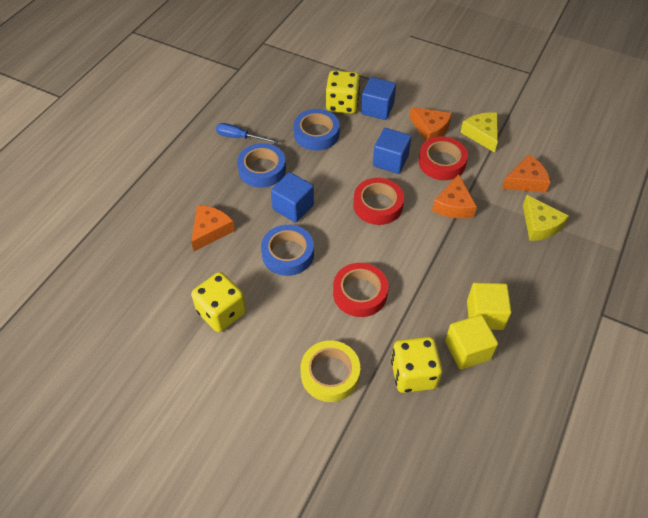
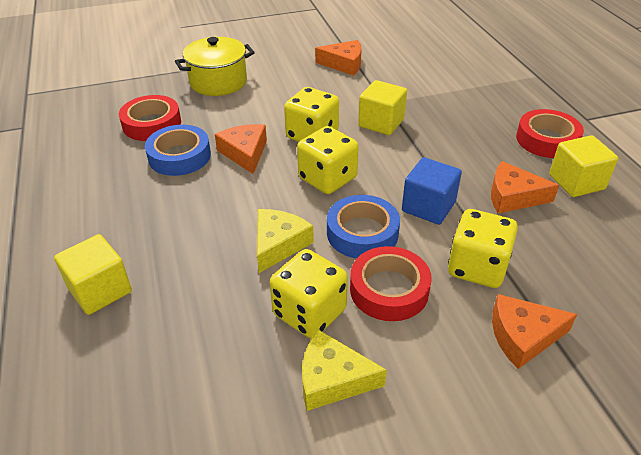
blue cube: 3 -> 1
blue screwdriver: 1 -> 0
blue tape: 3 -> 2
yellow cube: 2 -> 3
yellow dice: 3 -> 4
yellow pot: 0 -> 1
yellow tape: 1 -> 0

